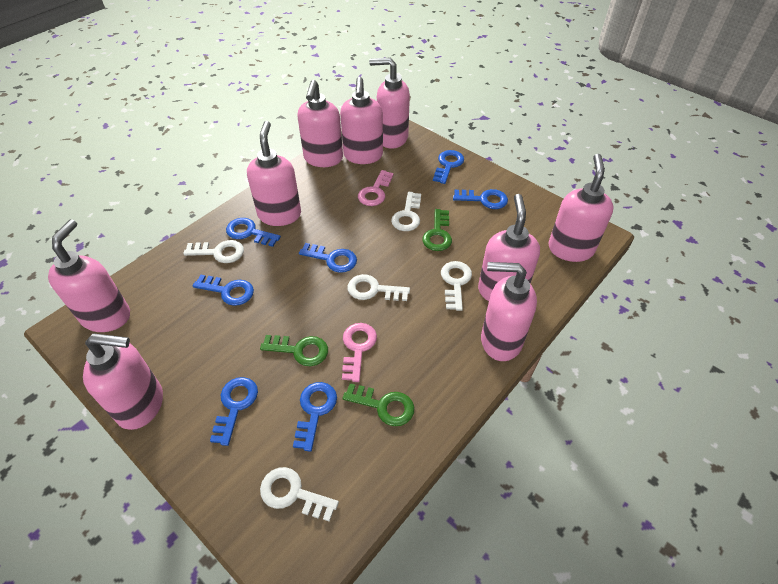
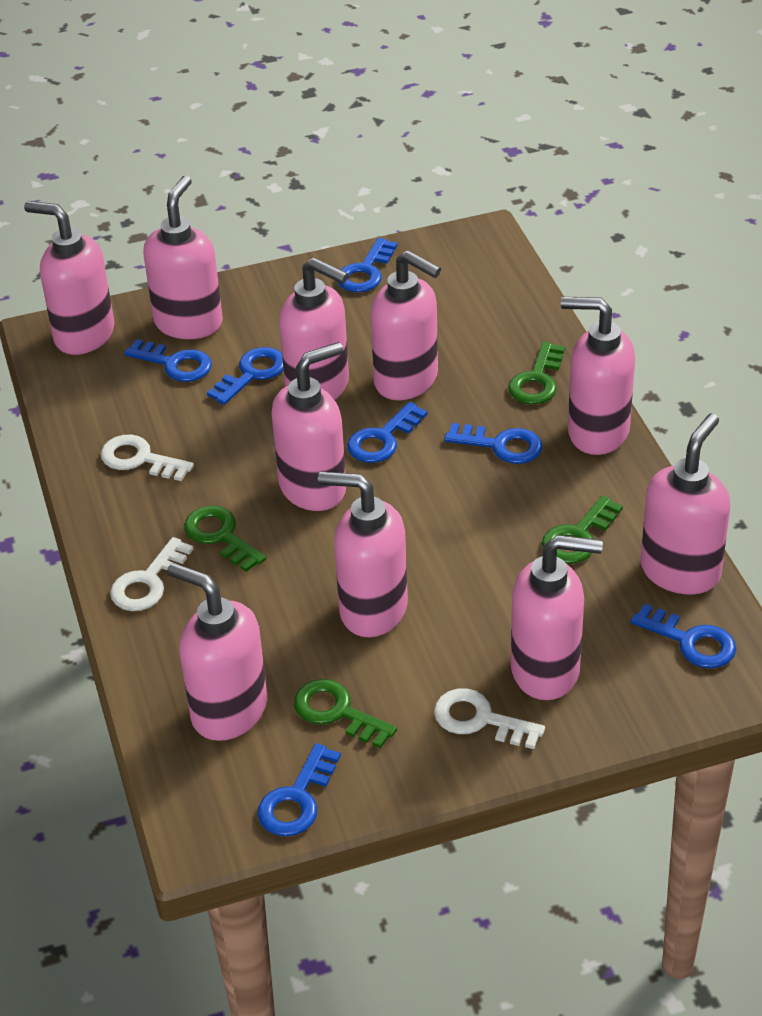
green key: 3 -> 4
pink key: 2 -> 0
pink soap dispenser: 9 -> 10
white key: 5 -> 3

